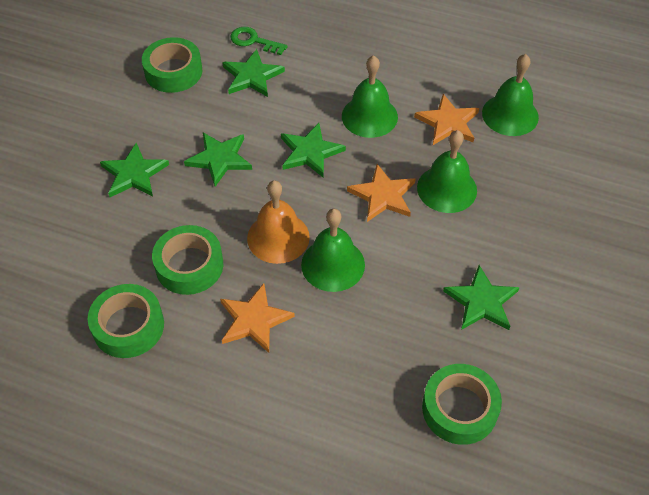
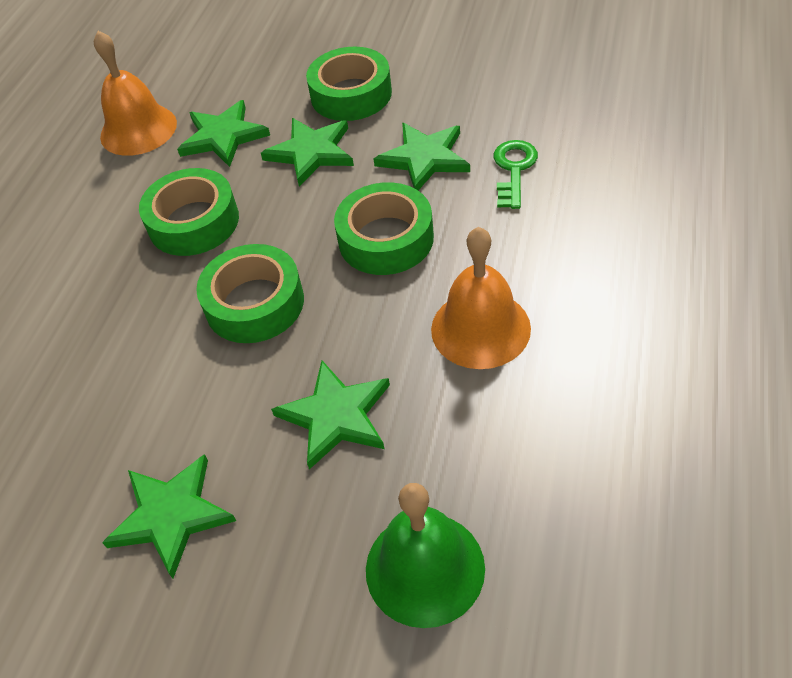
green bell: 4 -> 1
orange bell: 1 -> 2
orange star: 3 -> 0

